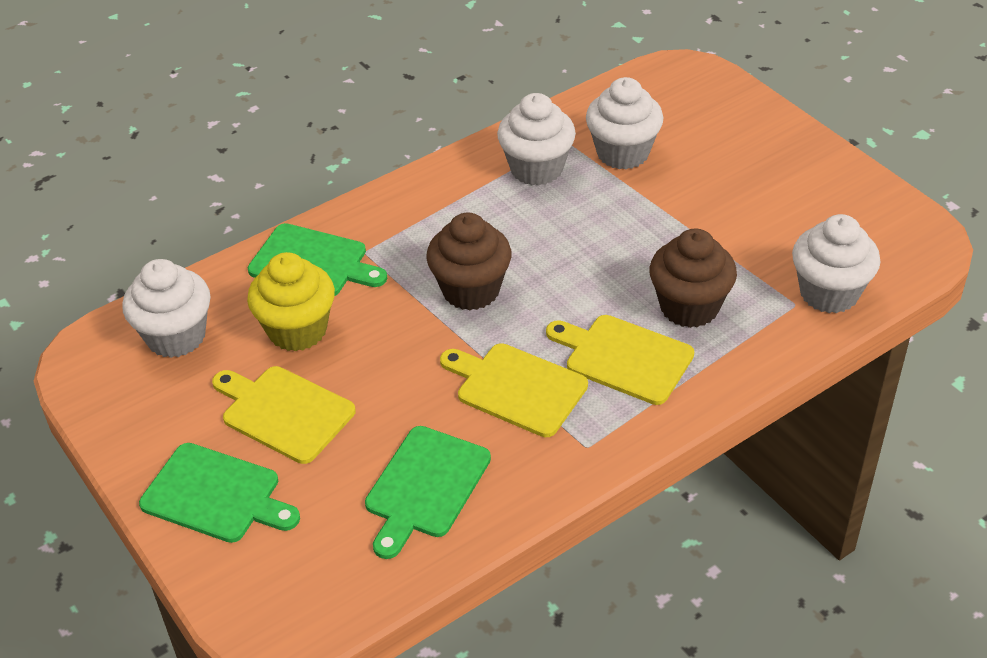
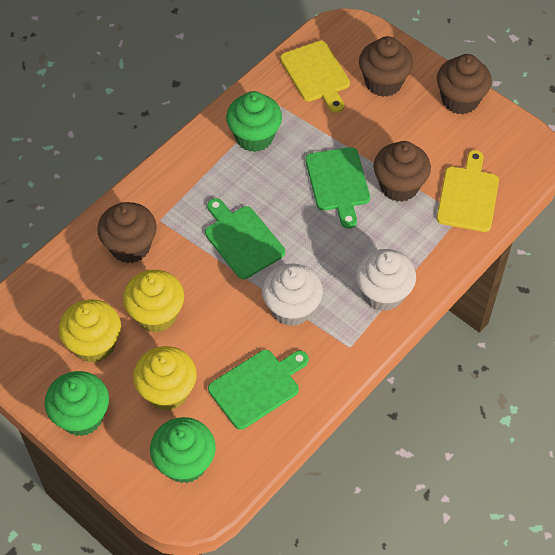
brown cupcake: 2 -> 4
green cupcake: 0 -> 3
white cupcake: 4 -> 2
yellow cupcake: 1 -> 3
yellow cutting board: 3 -> 2

